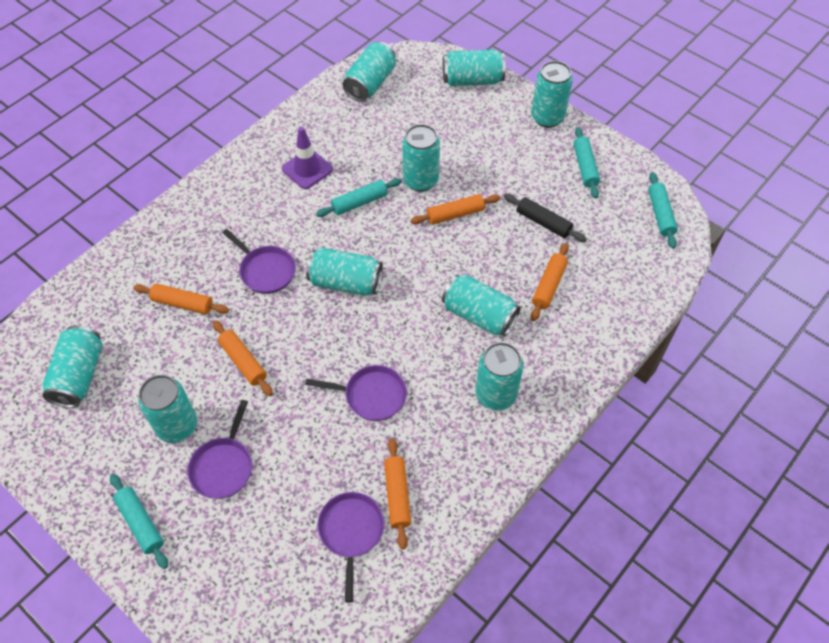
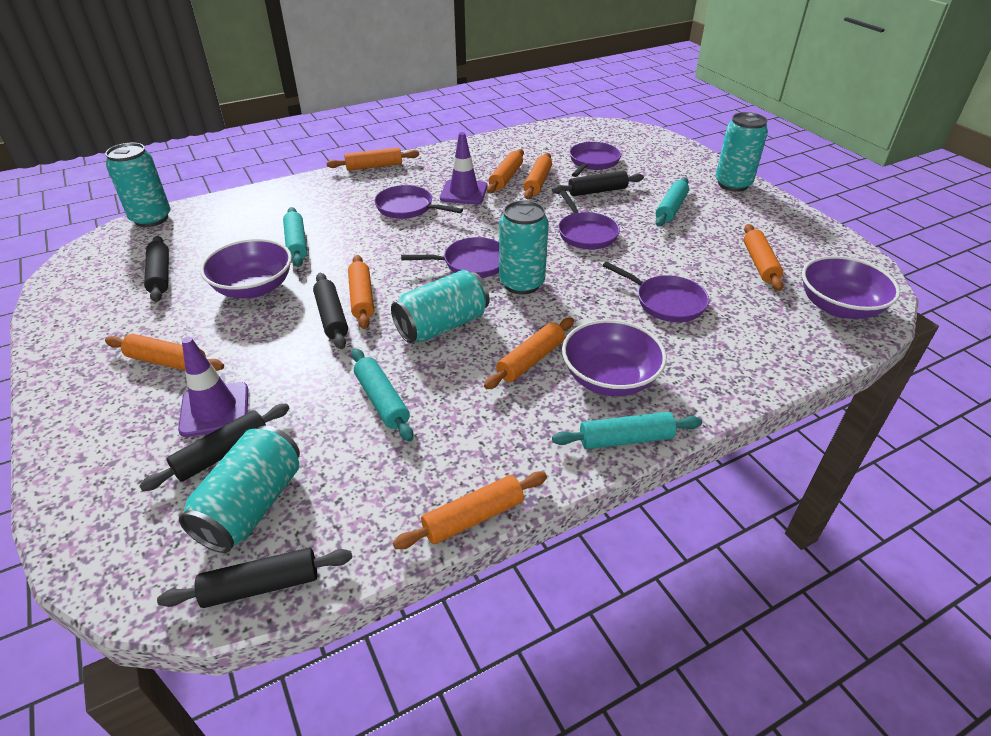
black rolling pin: 1 -> 5
orange rolling pin: 5 -> 8
purple bowl: 0 -> 3
purple pan: 4 -> 5
purple traffic cone: 1 -> 2
turquoise can: 9 -> 5

